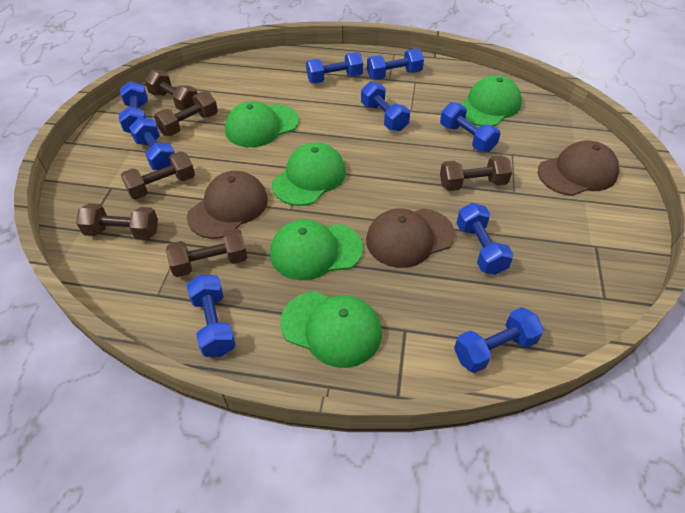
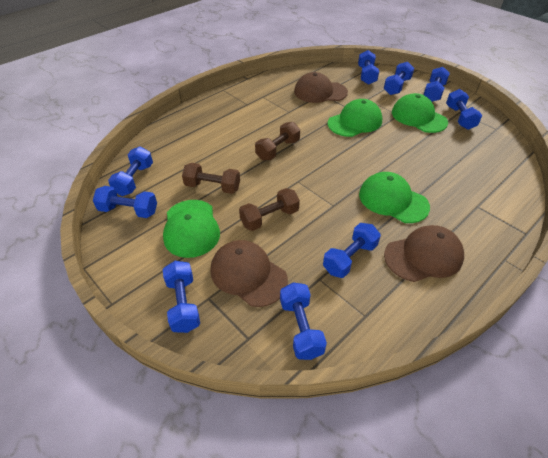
brown dumbbell: 6 -> 3
green cap: 5 -> 4

